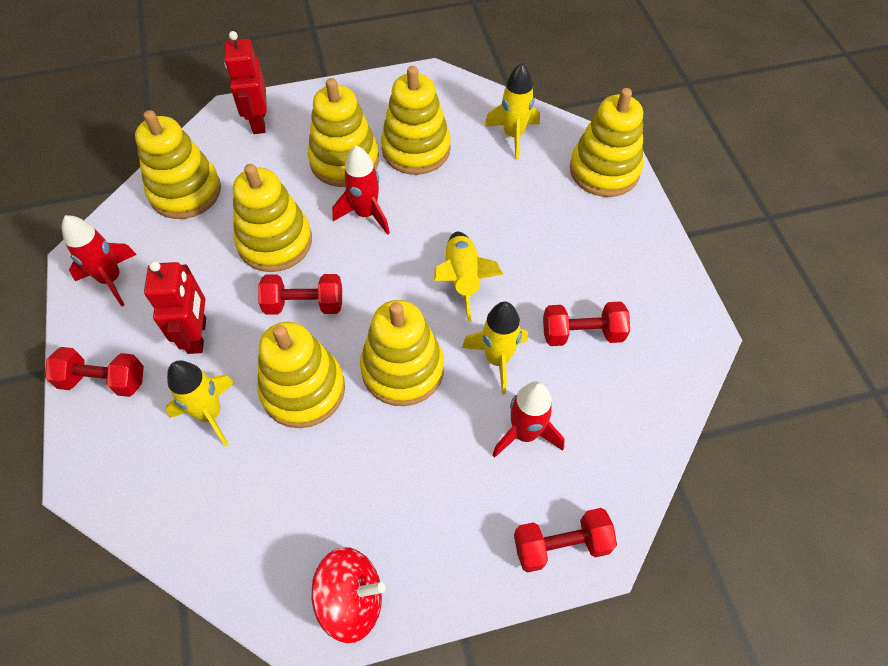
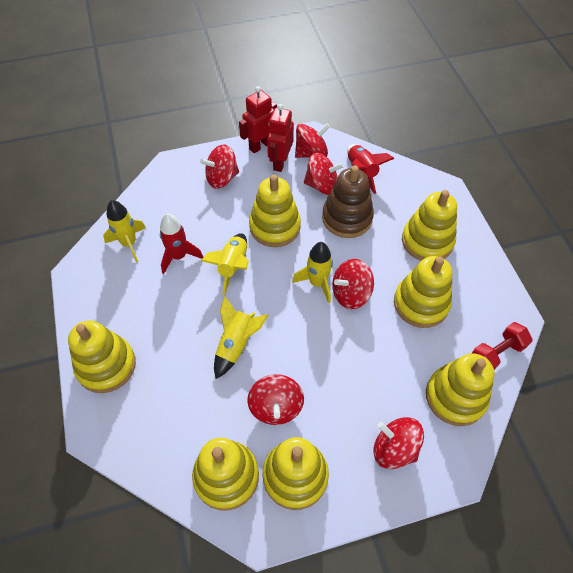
brown stacking toy: 0 -> 1
red dumbbell: 4 -> 1
red rocket: 3 -> 2
red spinning top: 1 -> 6

